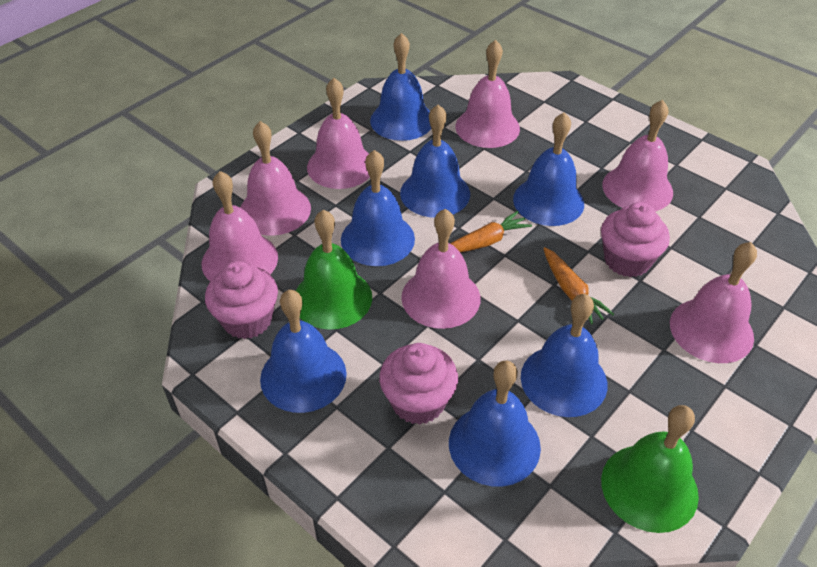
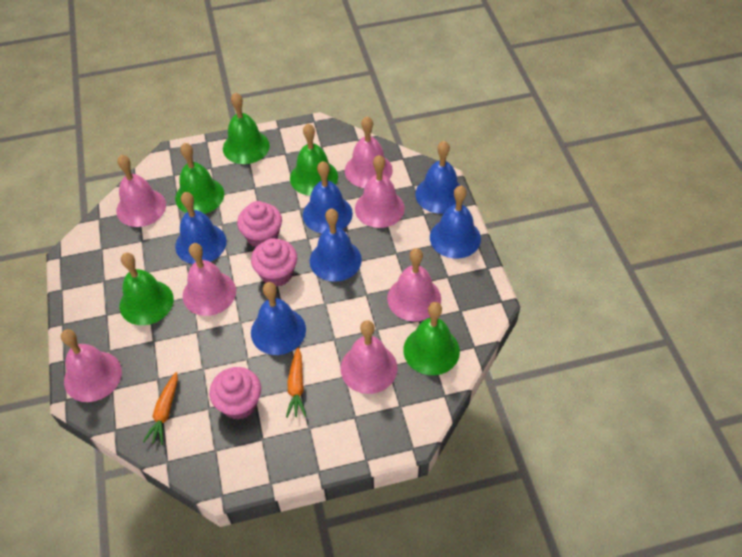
blue bell: 7 -> 6
green bell: 2 -> 5

